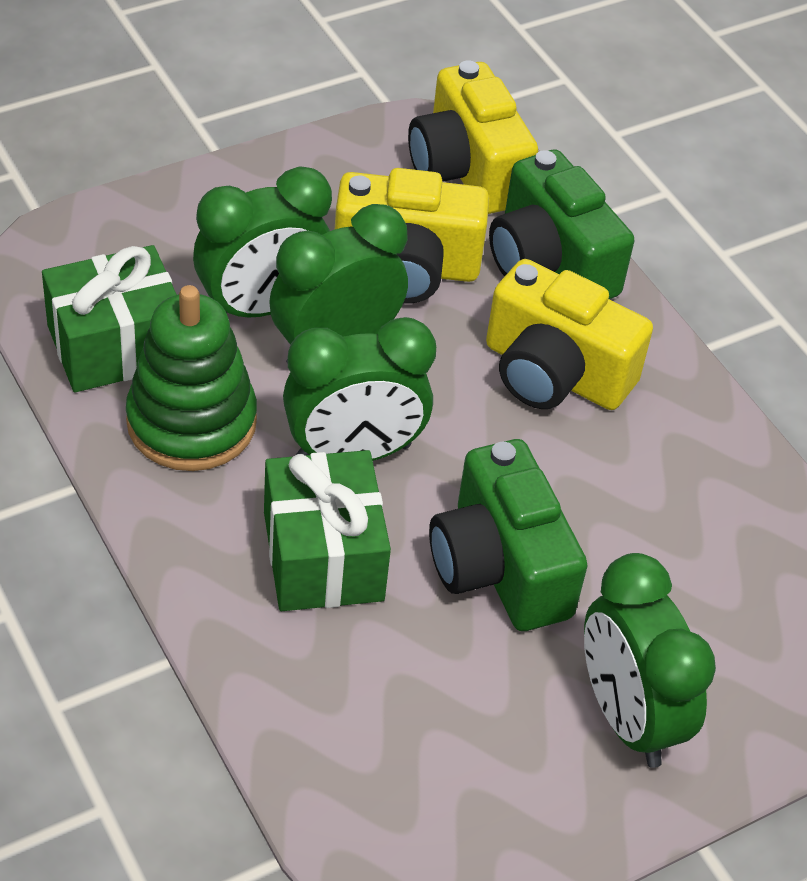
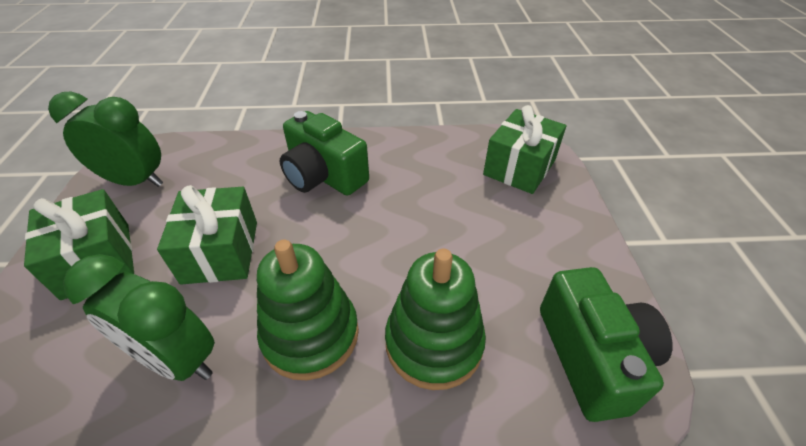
green clock: 4 -> 2
green gift: 2 -> 3
green stacking toy: 1 -> 2
yellow camera: 3 -> 0

